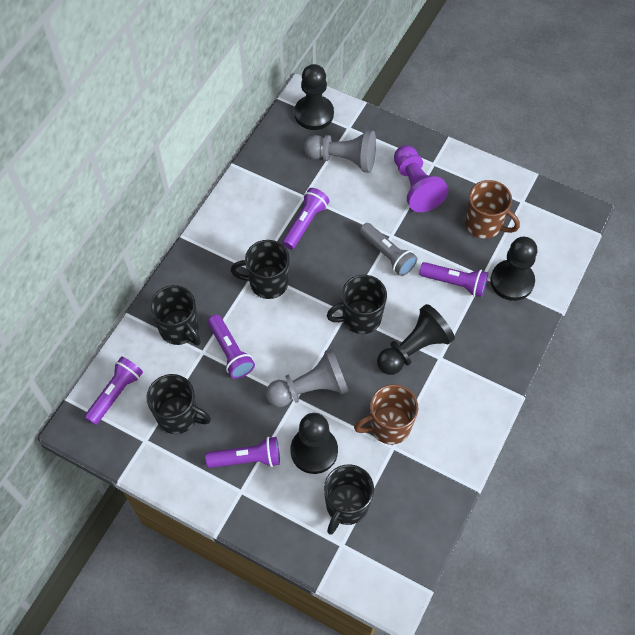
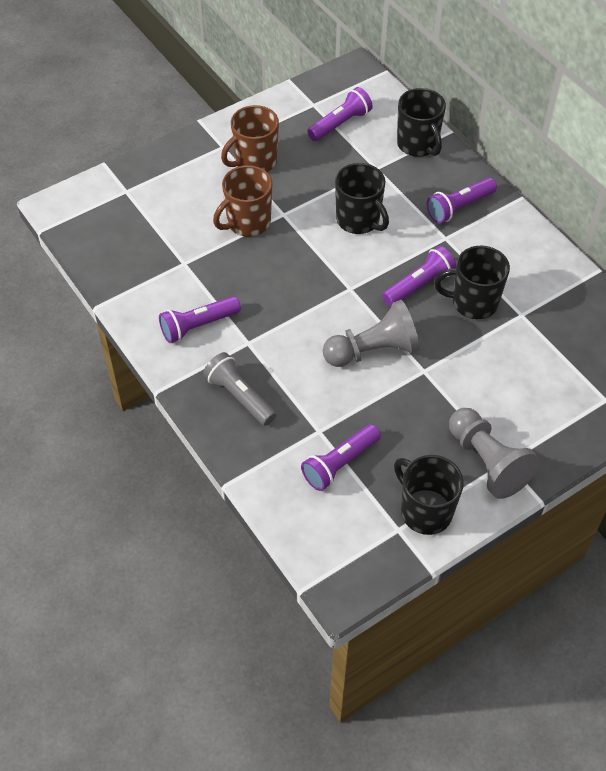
black mug: 5 -> 4
black pawn: 4 -> 0
purple pawn: 1 -> 0

